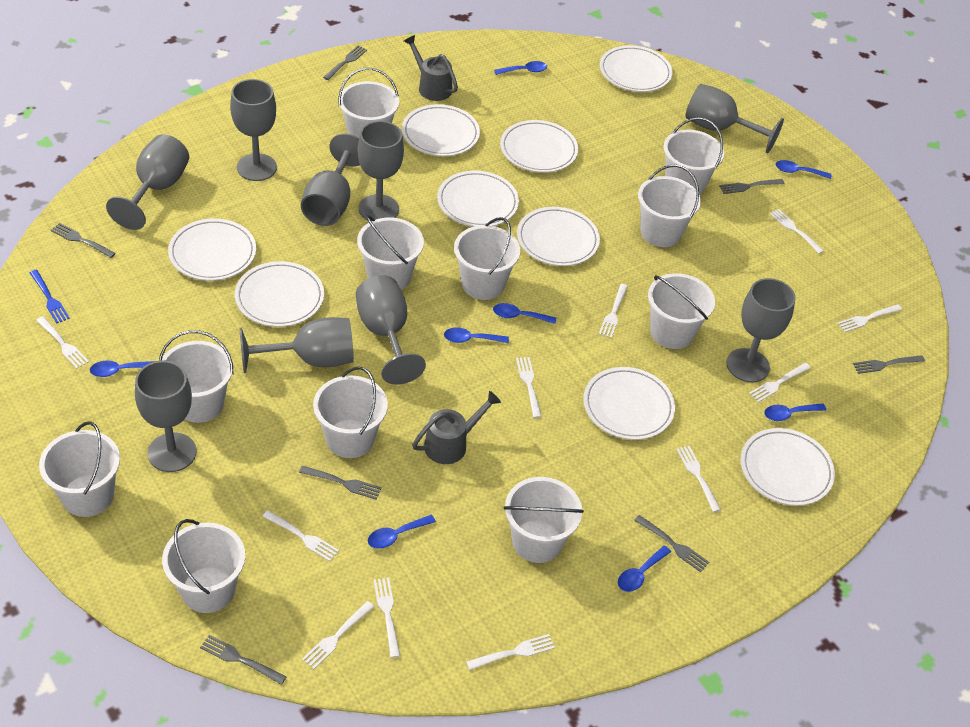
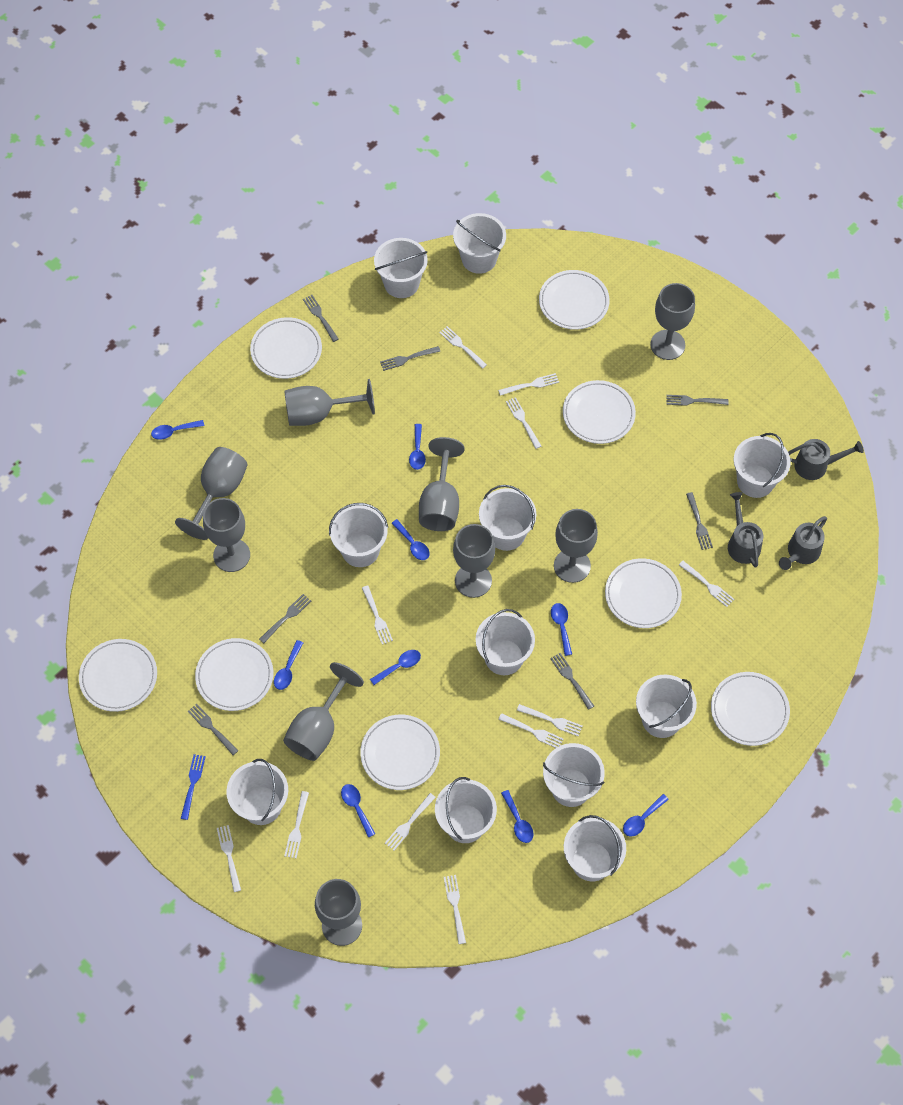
blue spoon: 8 -> 9
grey watering can: 2 -> 3
white plate: 9 -> 8

